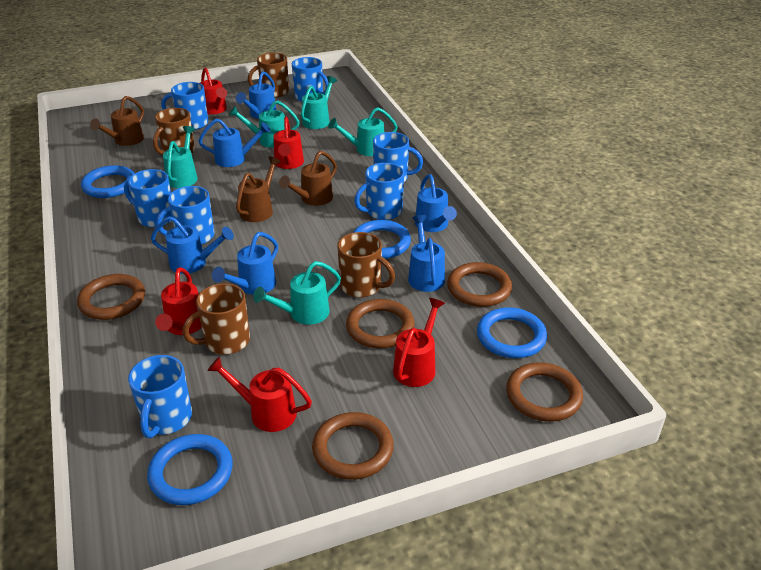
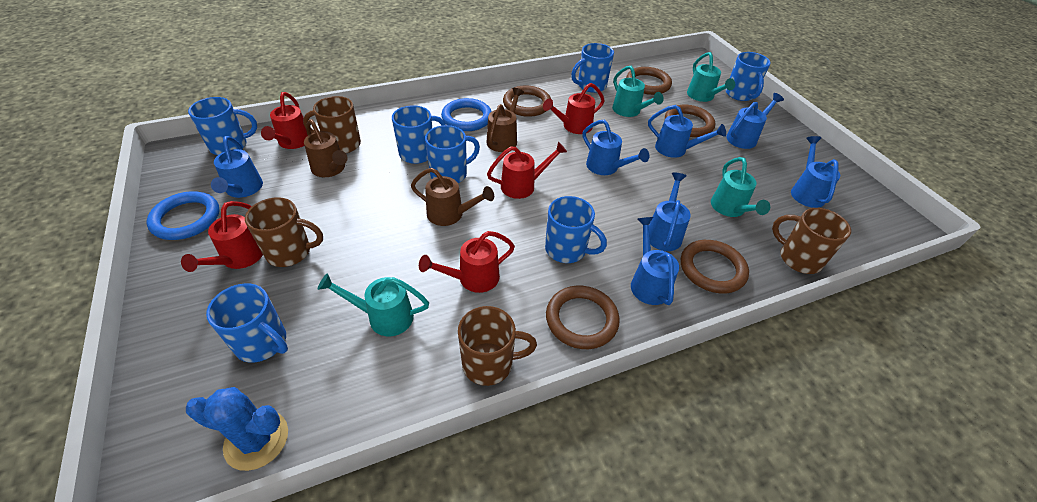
blue cactus: 0 -> 1
blue ring: 4 -> 2
blue watering can: 6 -> 7
turquoise watering can: 5 -> 4

